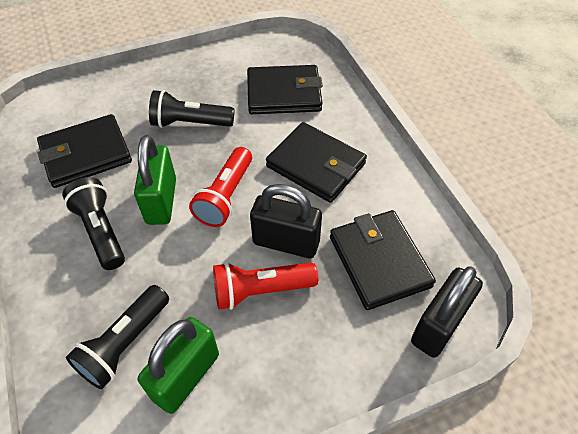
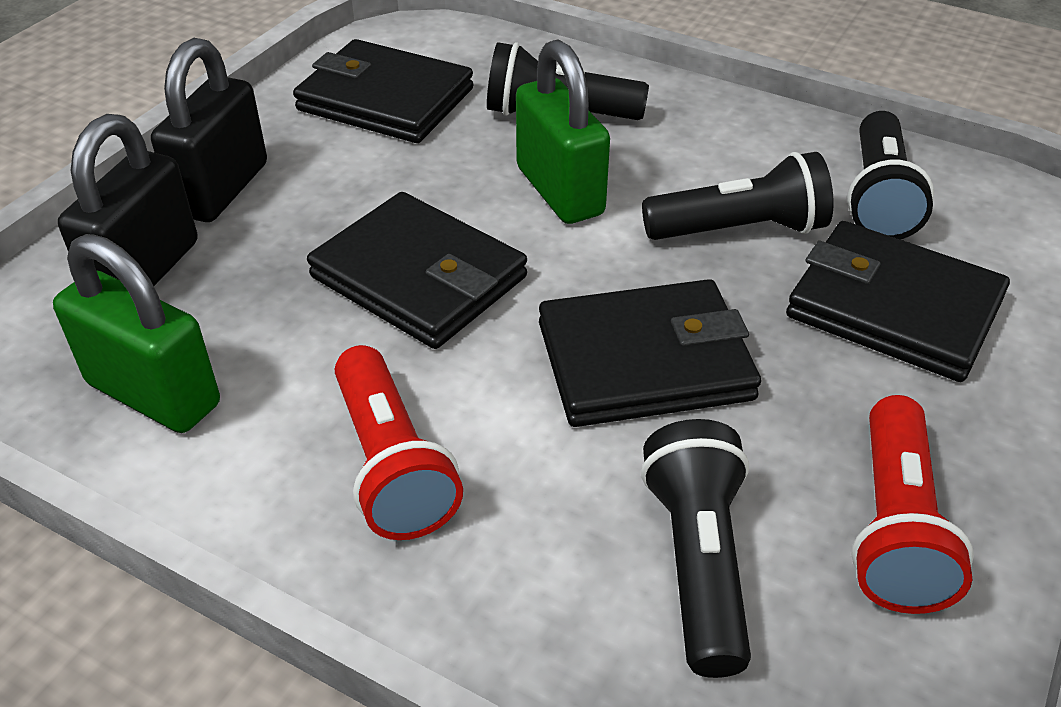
black flashlight: 3 -> 4

